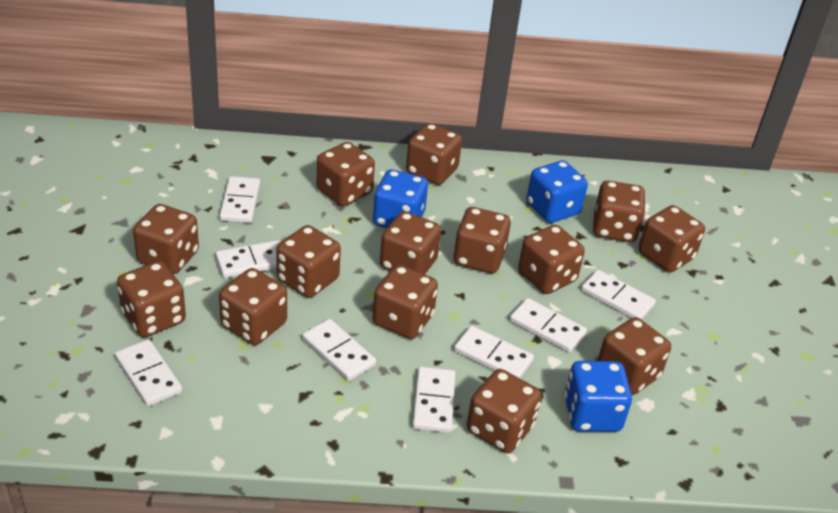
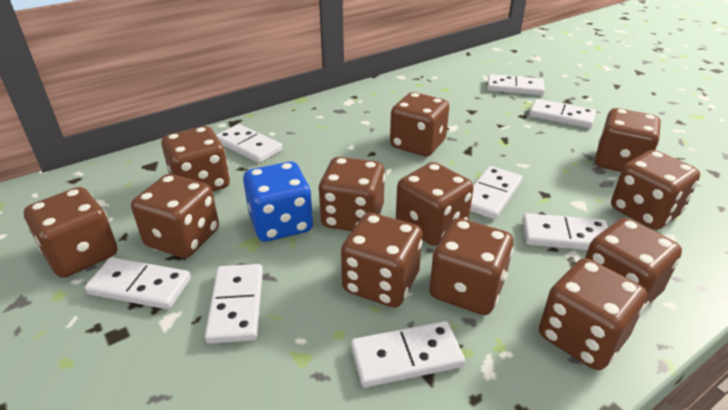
blue dice: 3 -> 1
brown dice: 14 -> 12

